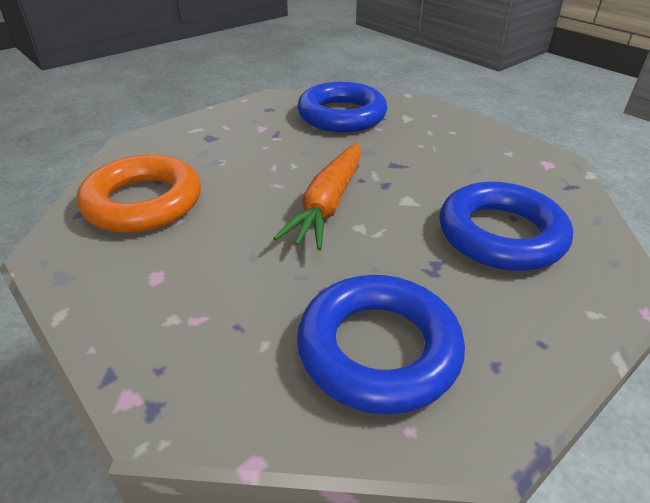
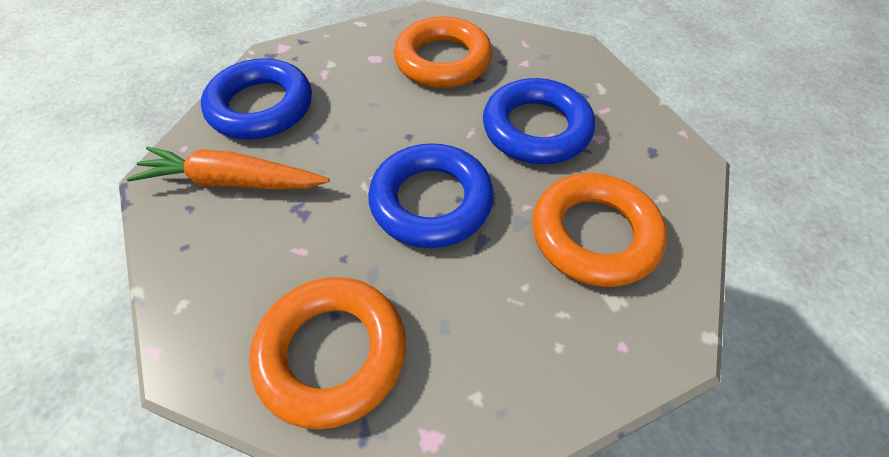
orange ring: 1 -> 3

